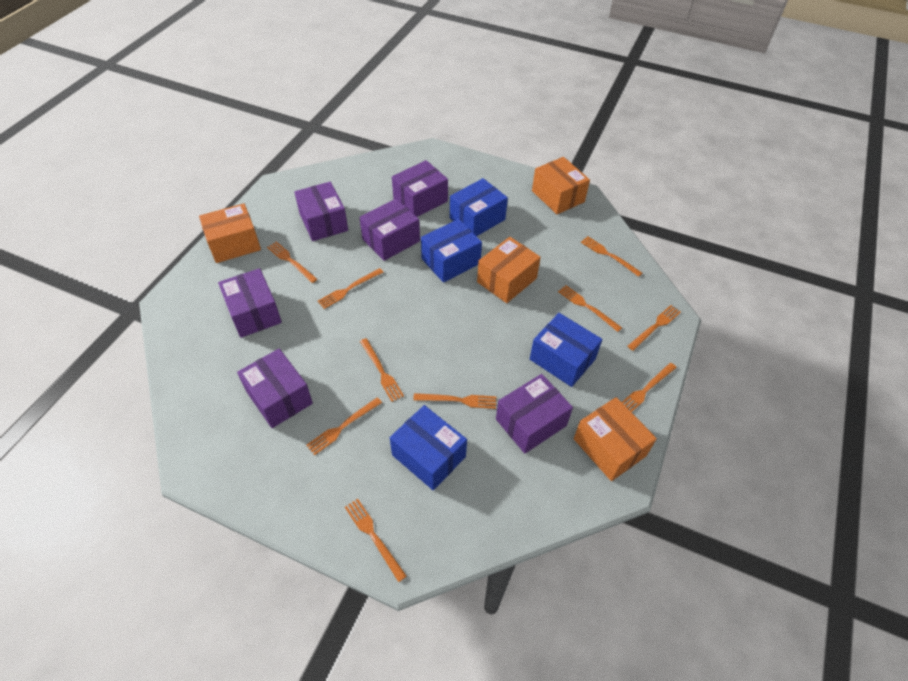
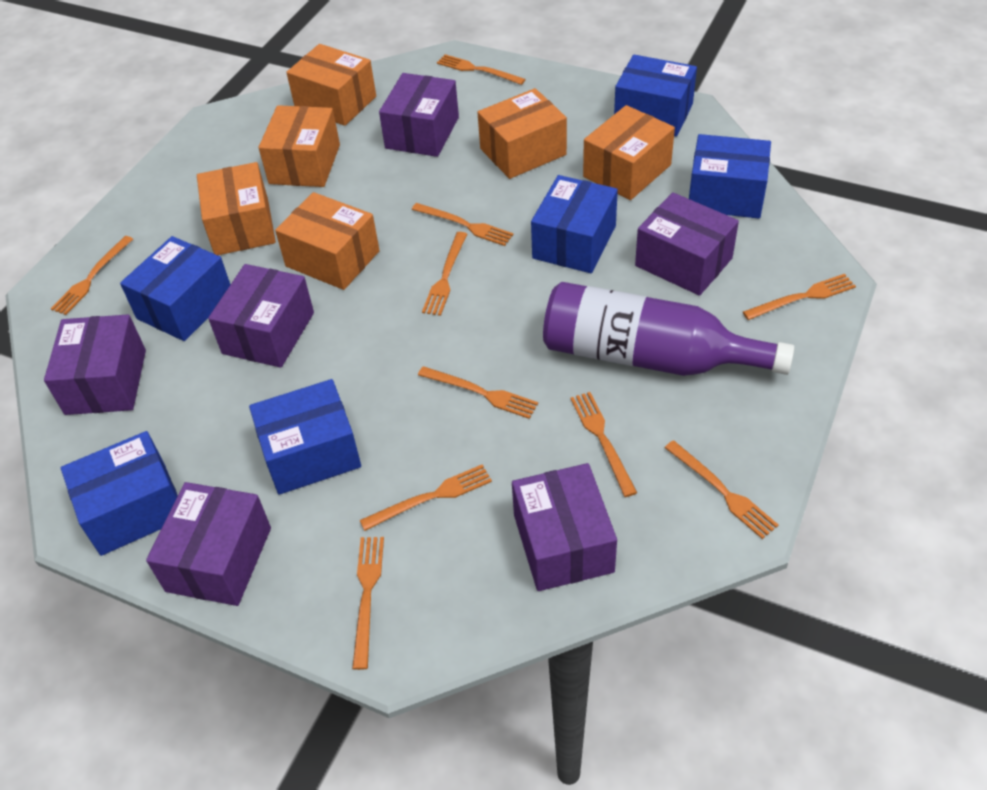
blue box: 4 -> 6
orange box: 4 -> 6
purple bottle: 0 -> 1

